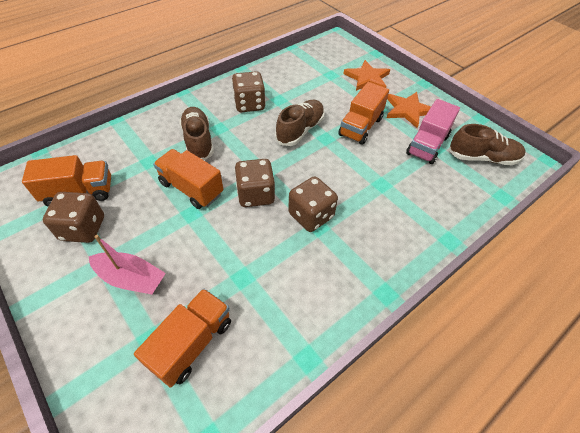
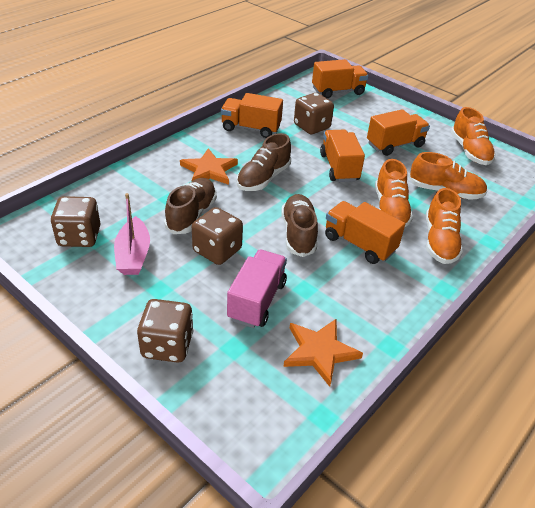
orange shoe: 0 -> 4
orange truck: 4 -> 5

